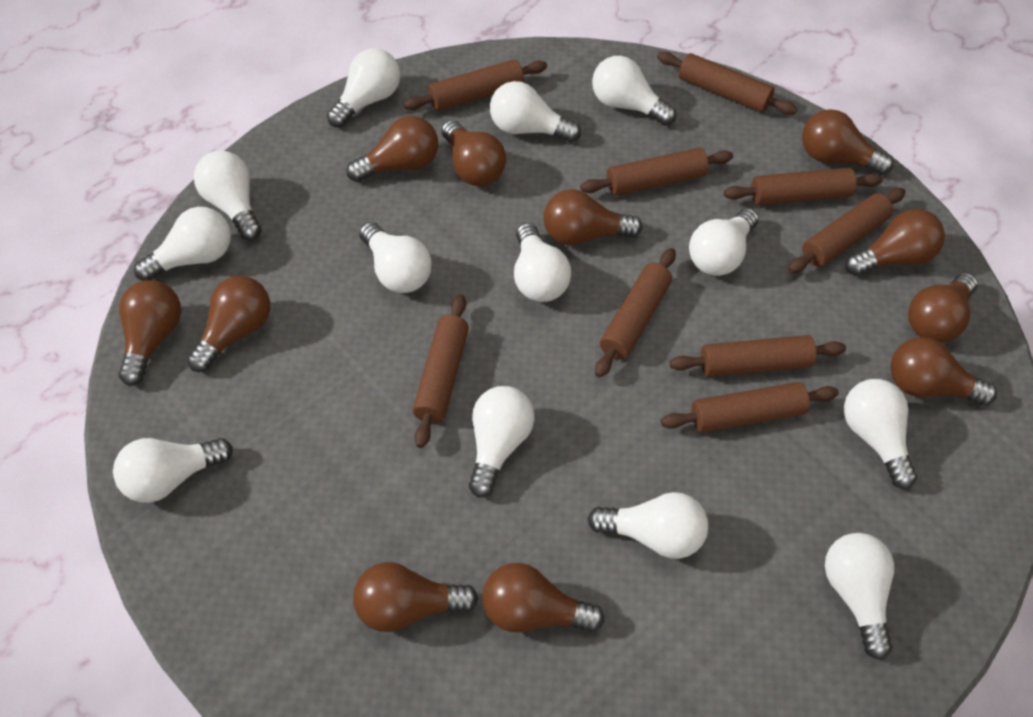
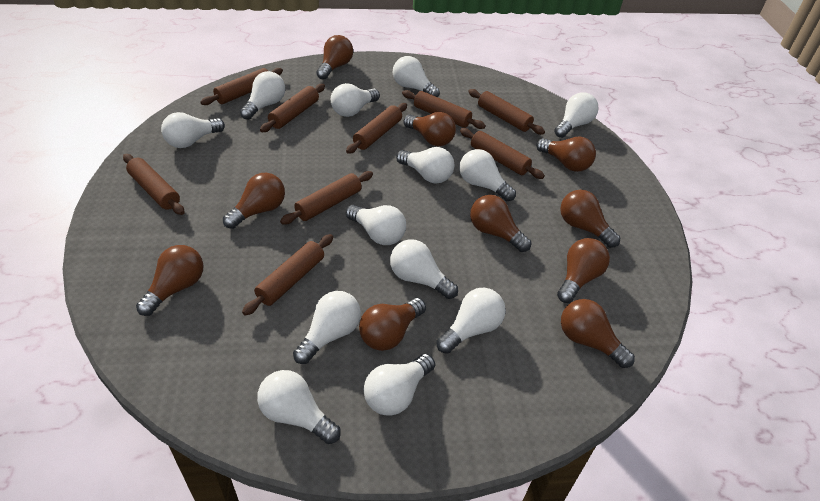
brown light bulb: 11 -> 10

